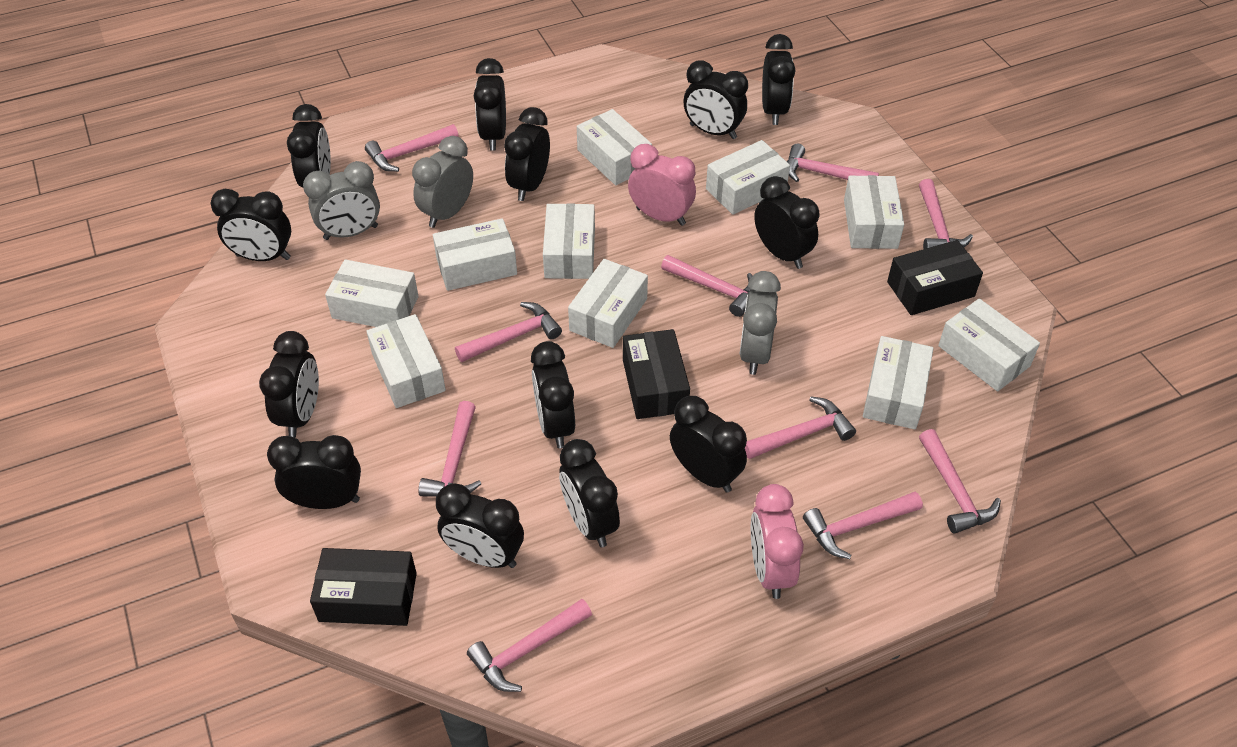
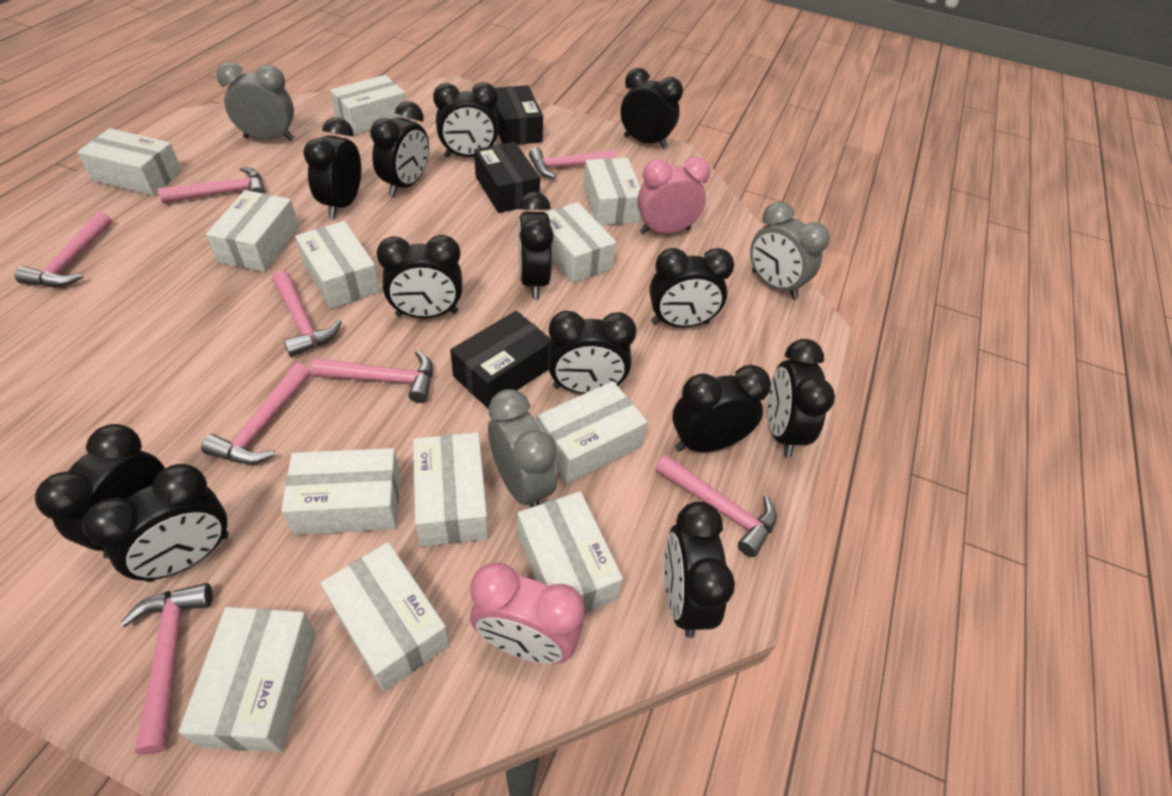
pink hammer: 10 -> 8
white box: 10 -> 12

